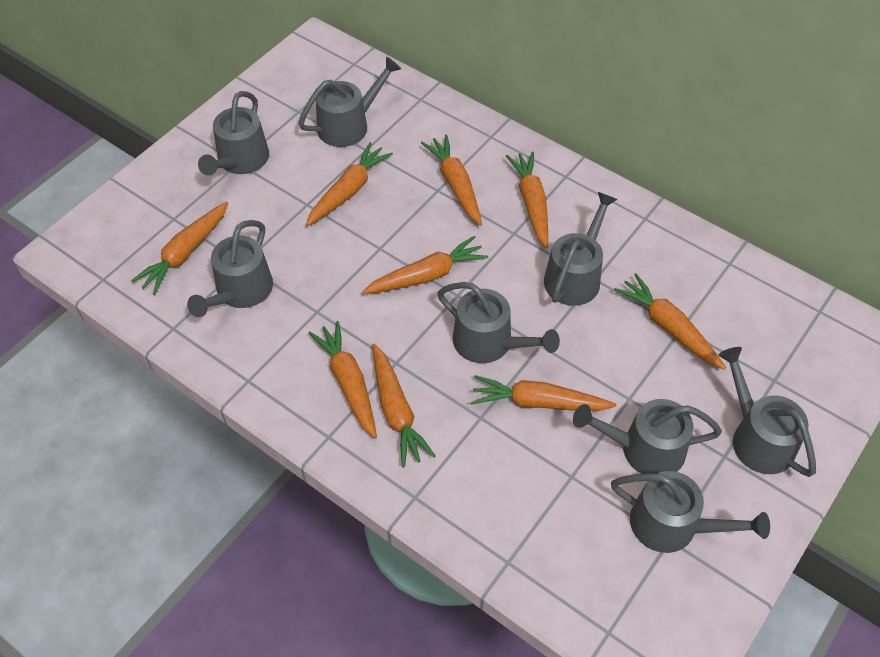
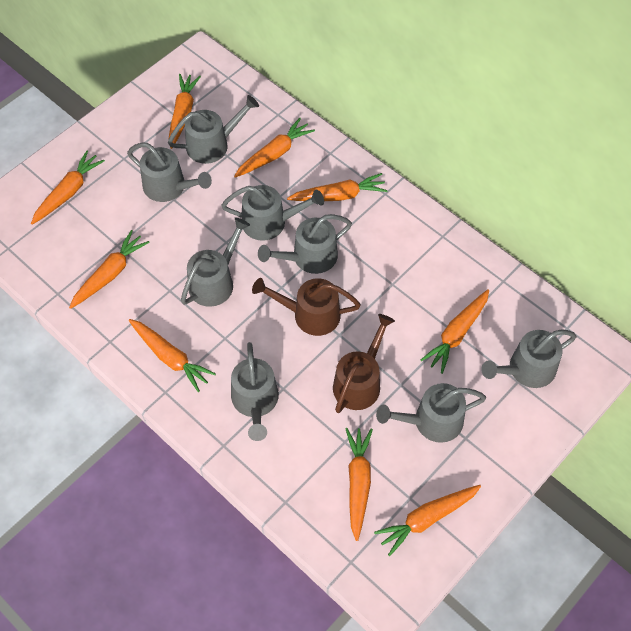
brown watering can: 0 -> 2

